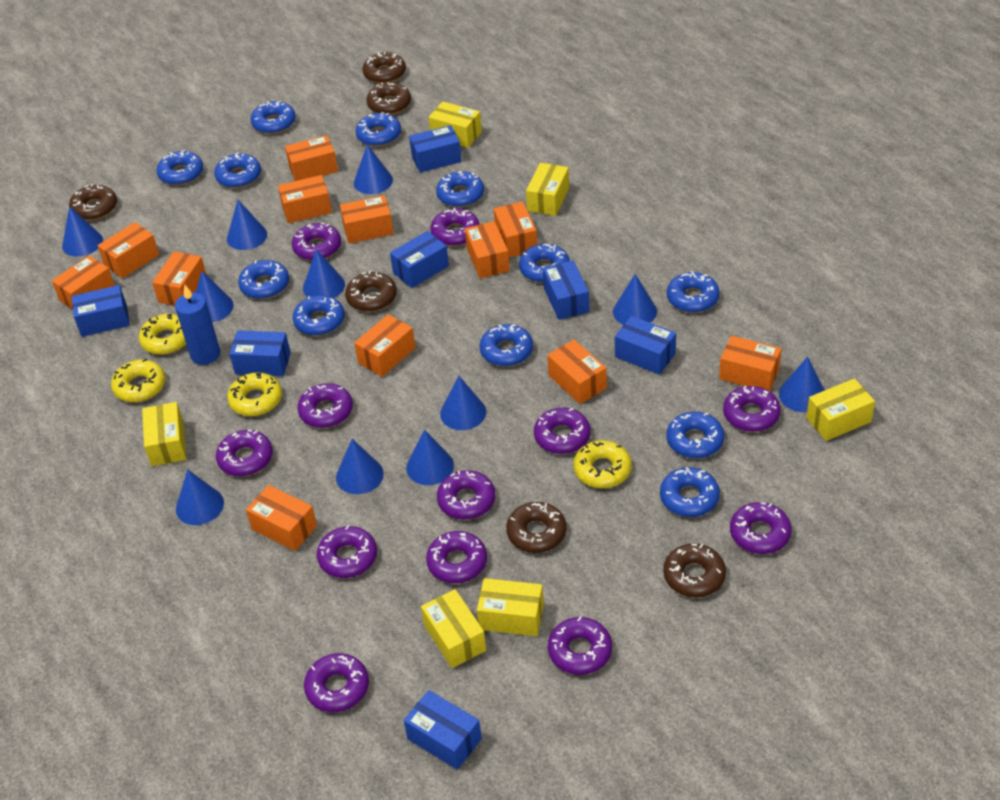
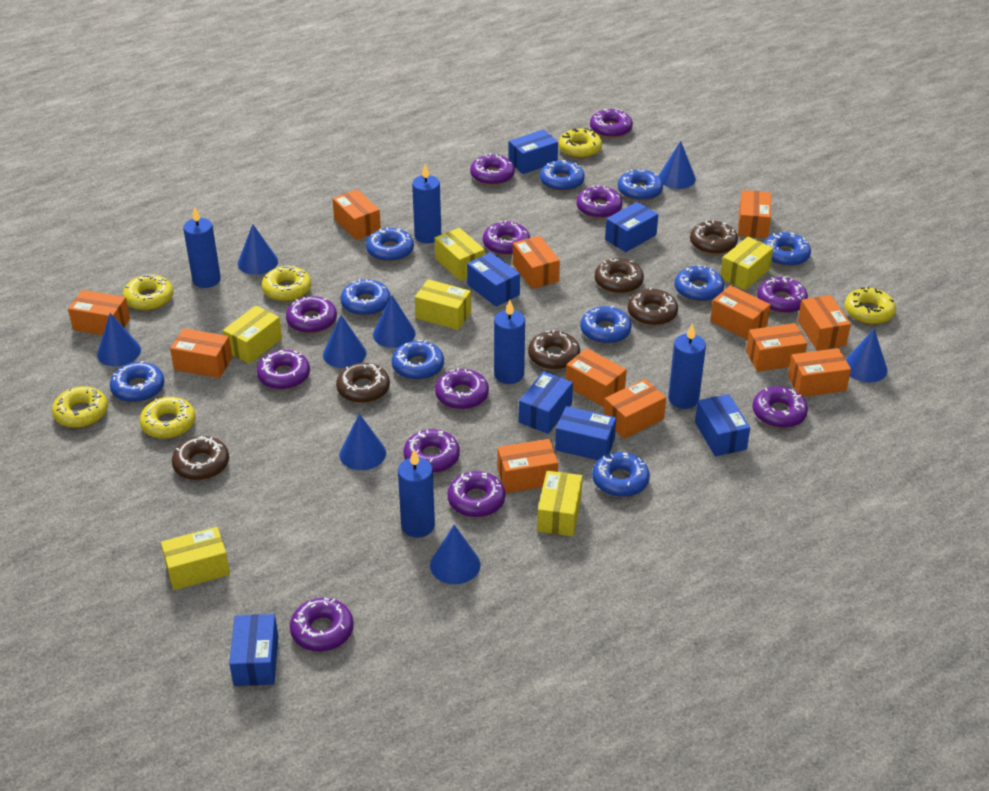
blue candle: 1 -> 5
blue cone: 11 -> 8
blue donut: 12 -> 10
yellow donut: 4 -> 6

